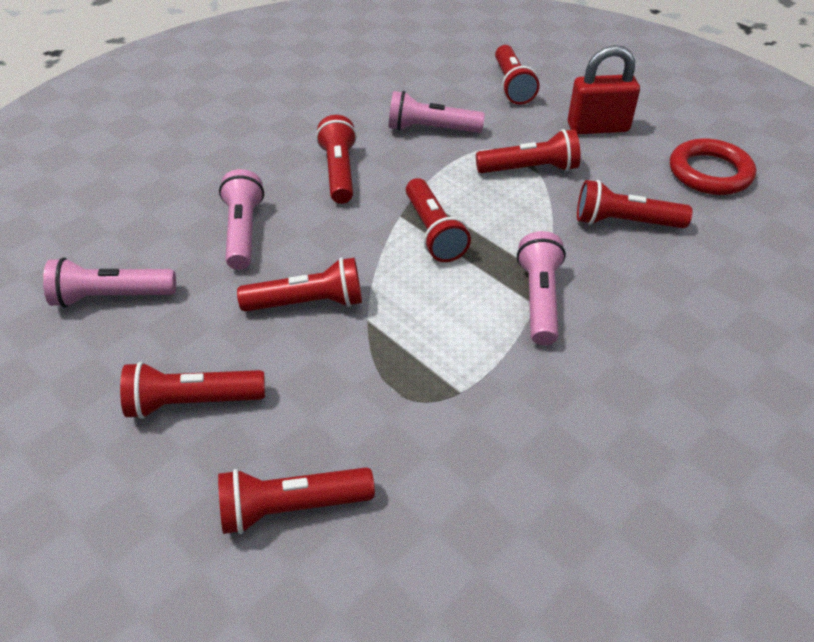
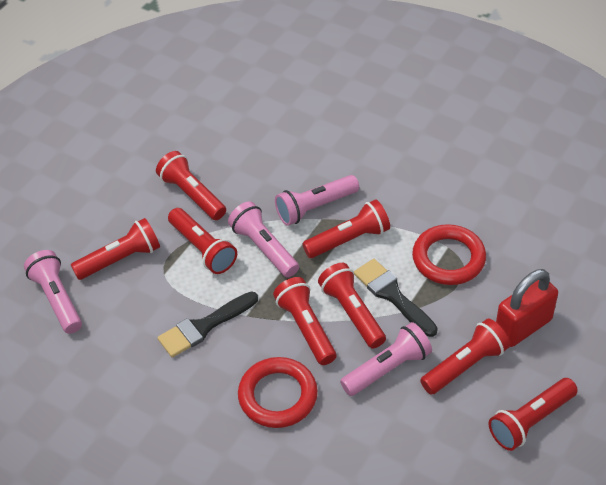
black brush: 0 -> 2
red ring: 1 -> 2

